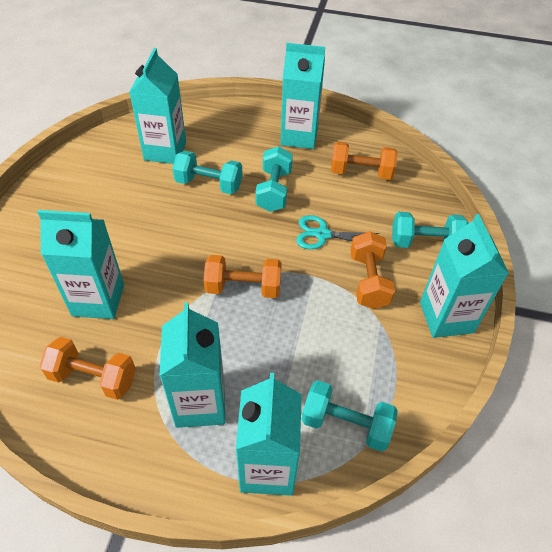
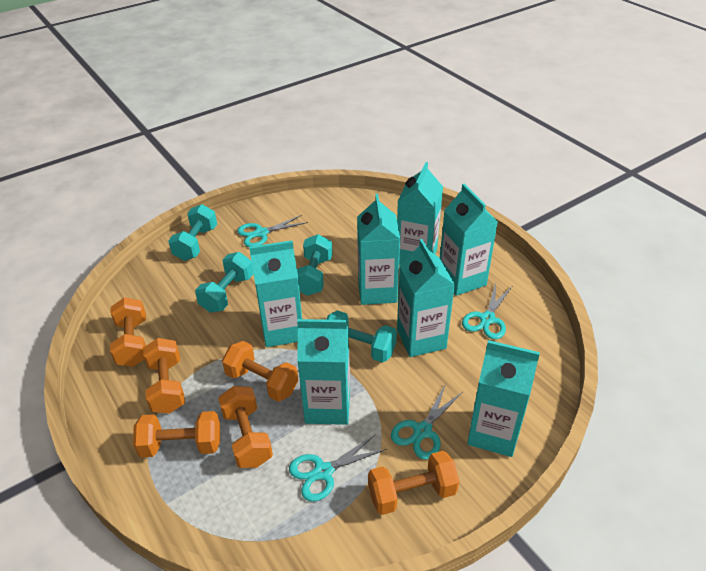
orange dumbbell: 4 -> 6
turquoise carton: 6 -> 7
turquoise scissors: 1 -> 4

